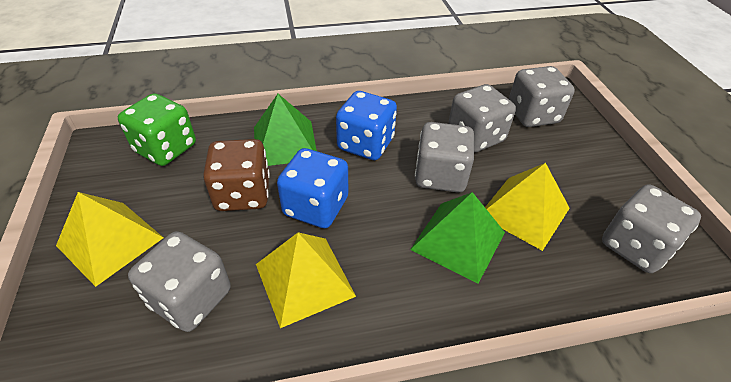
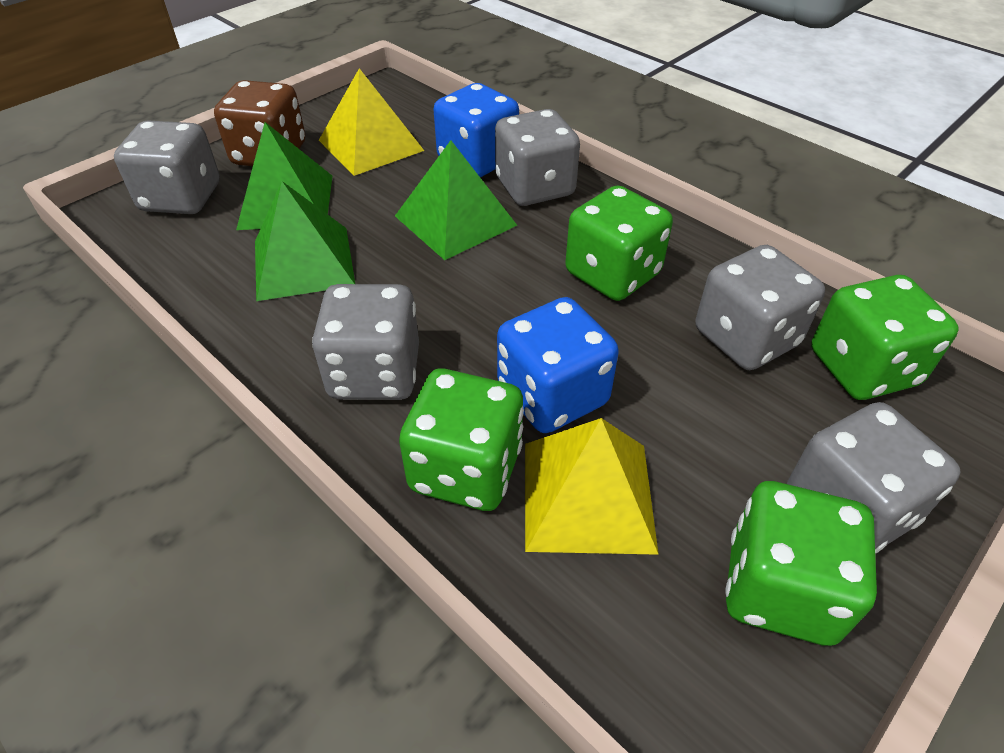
green dice: 1 -> 4
green pyramid: 2 -> 3
yellow pyramid: 3 -> 2

